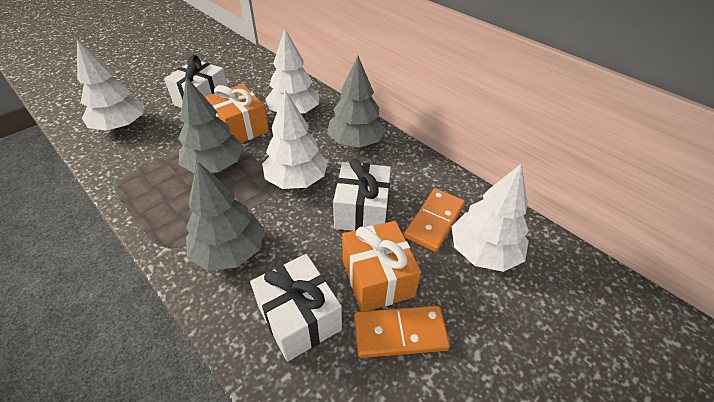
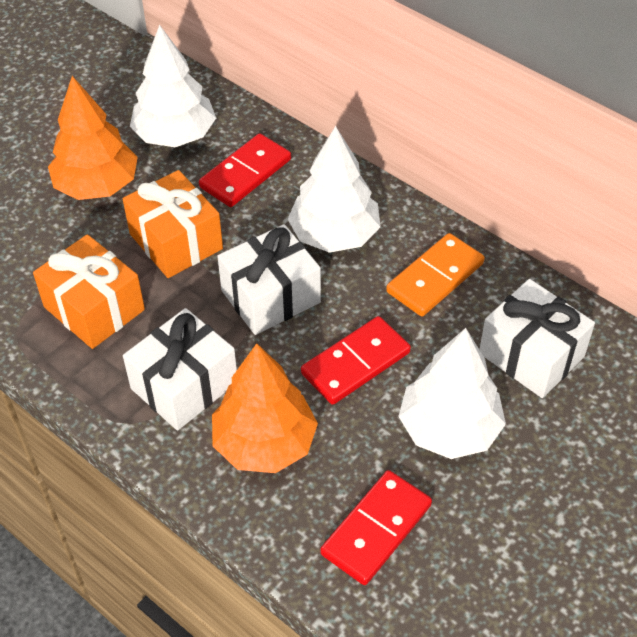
grey tree: 3 -> 0
orange domino: 2 -> 1
orange tree: 0 -> 2
red domino: 0 -> 3
white tree: 4 -> 3

